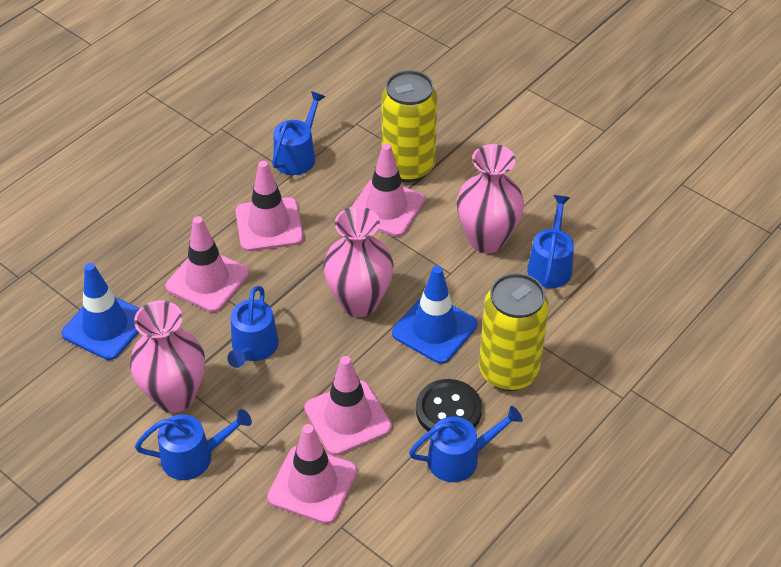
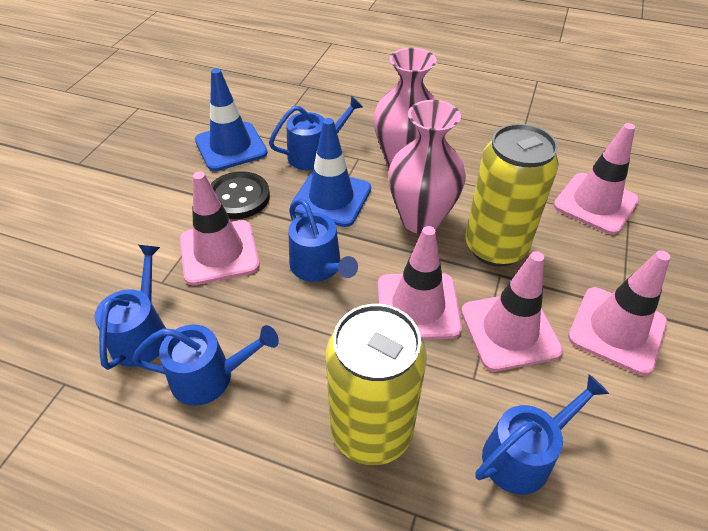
pink vase: 3 -> 2

